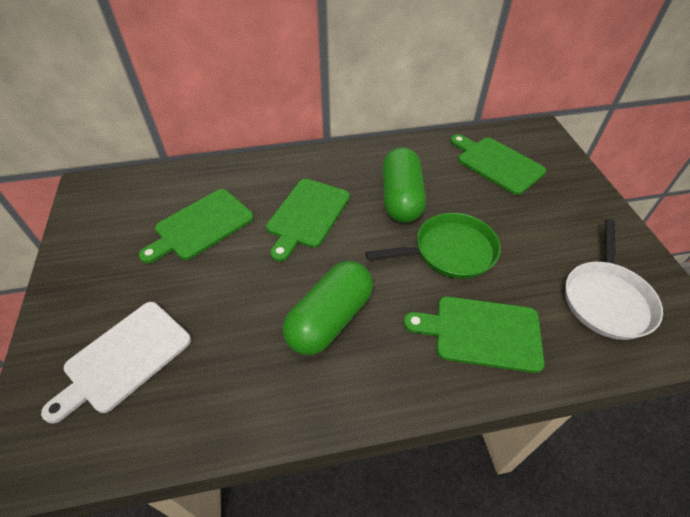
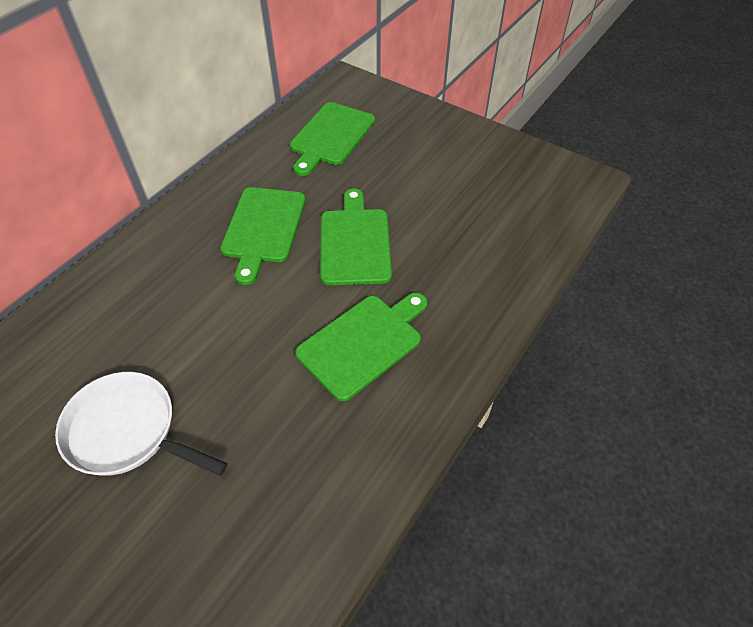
green capsule: 2 -> 0
green pan: 1 -> 0
white cutting board: 1 -> 0

